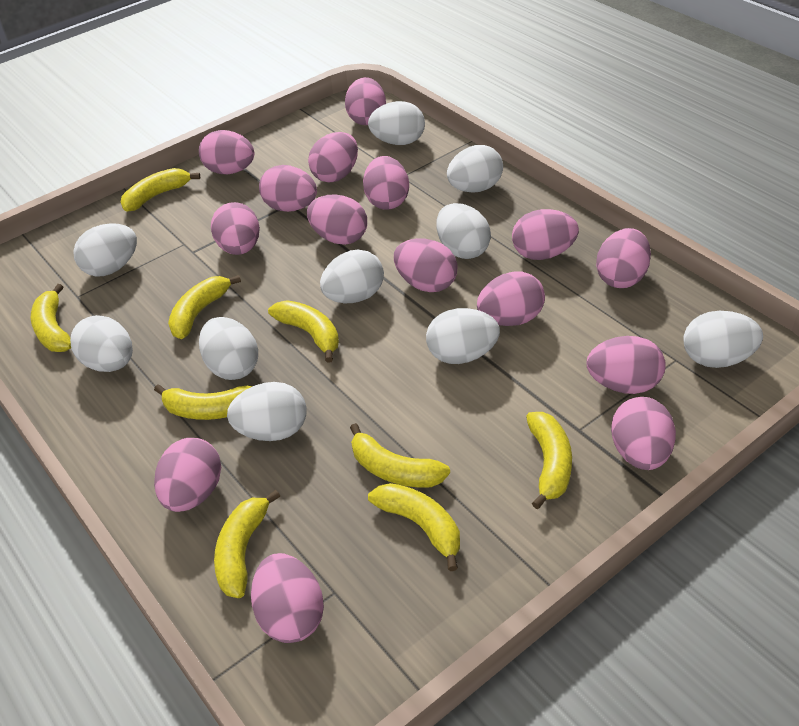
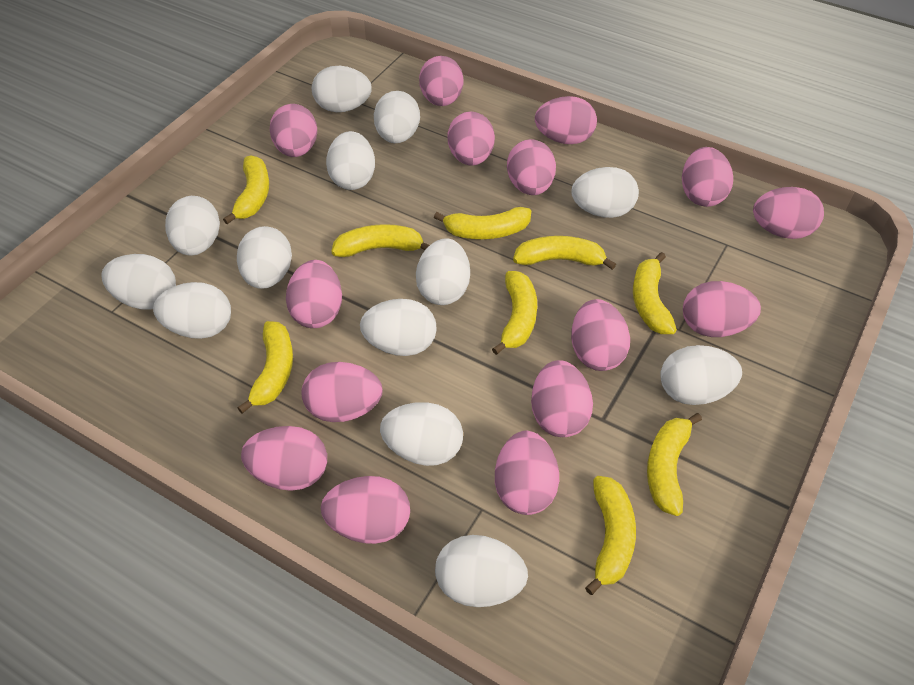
white egg: 10 -> 13

